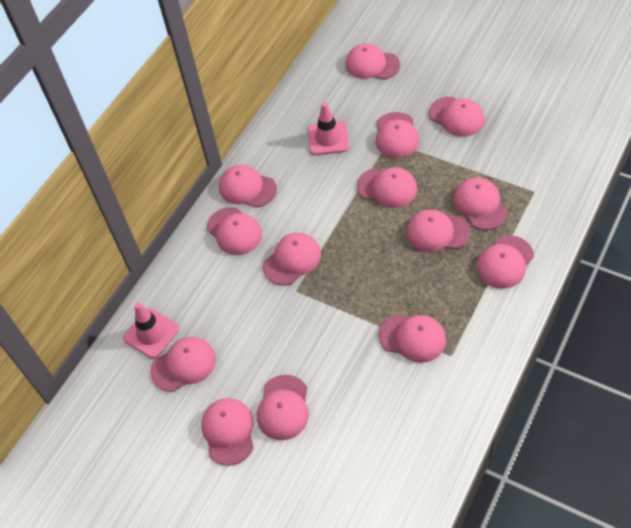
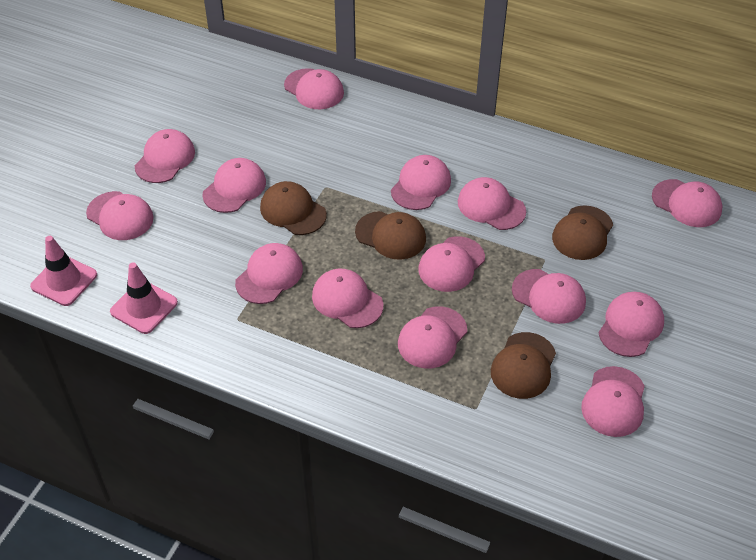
brown cap: 0 -> 4

